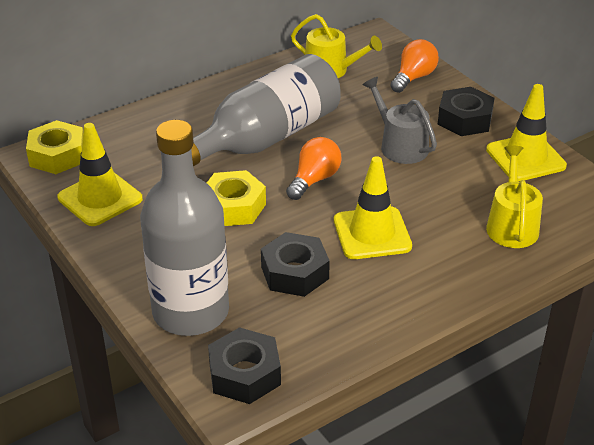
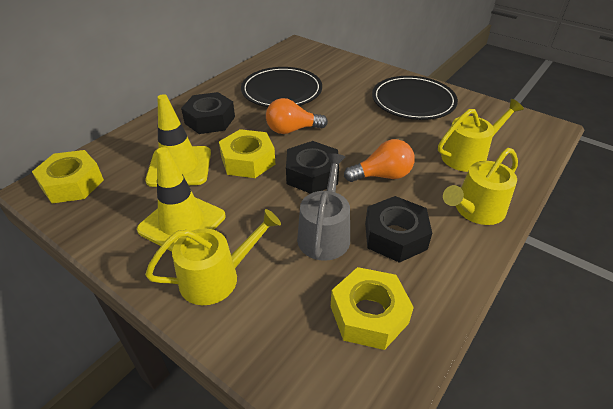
black plate: 0 -> 2
grey bottle: 2 -> 0
yellow nut: 2 -> 3
yellow traffic cone: 3 -> 2
yellow watering can: 2 -> 3

